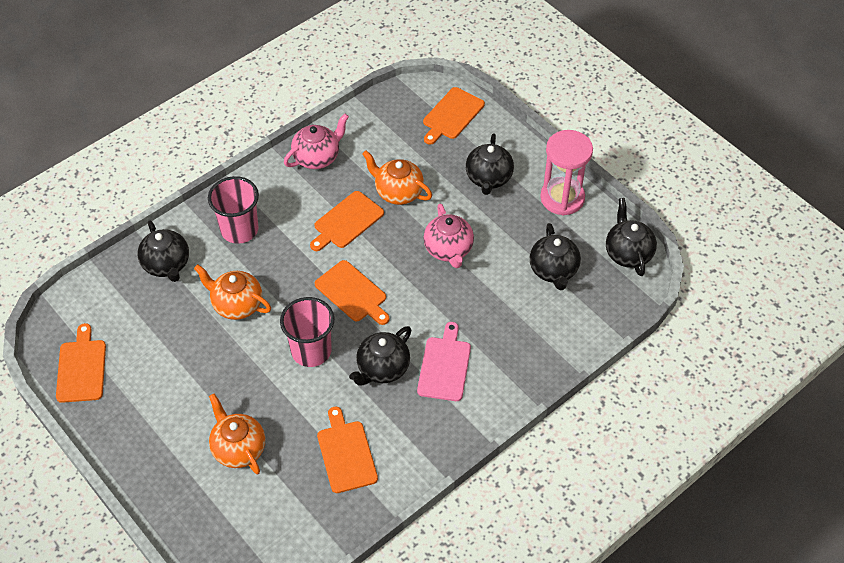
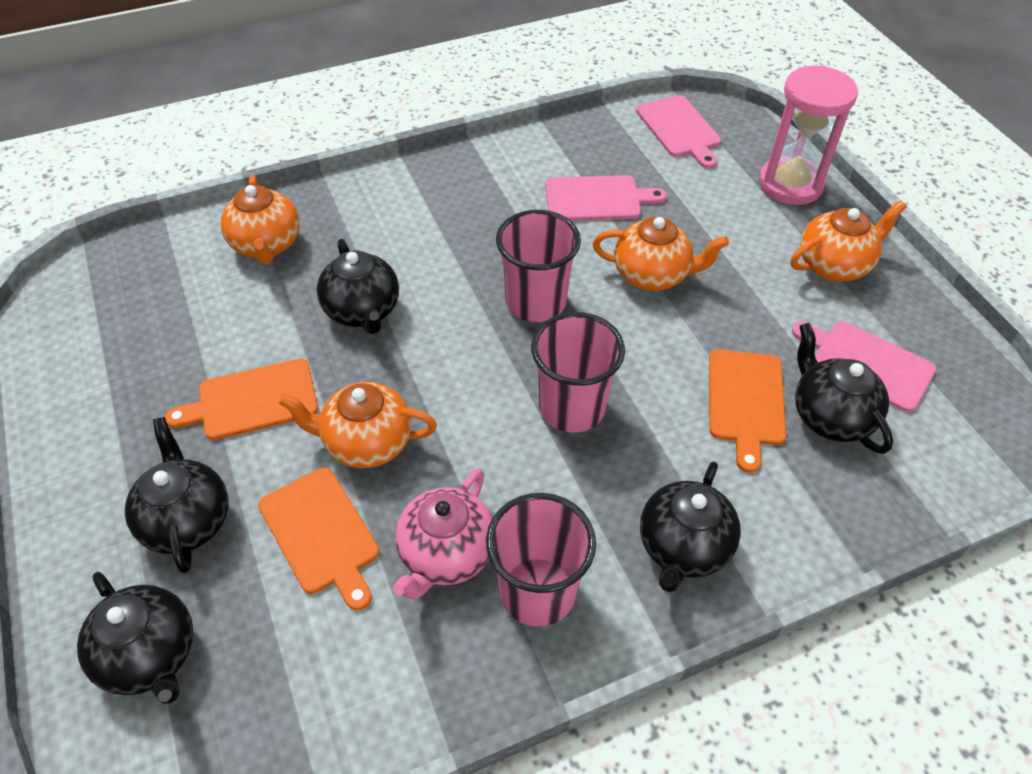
orange cutting board: 5 -> 3
orange teapot: 3 -> 4
pink cup: 2 -> 3
pink cutting board: 1 -> 3
pink teapot: 2 -> 1

